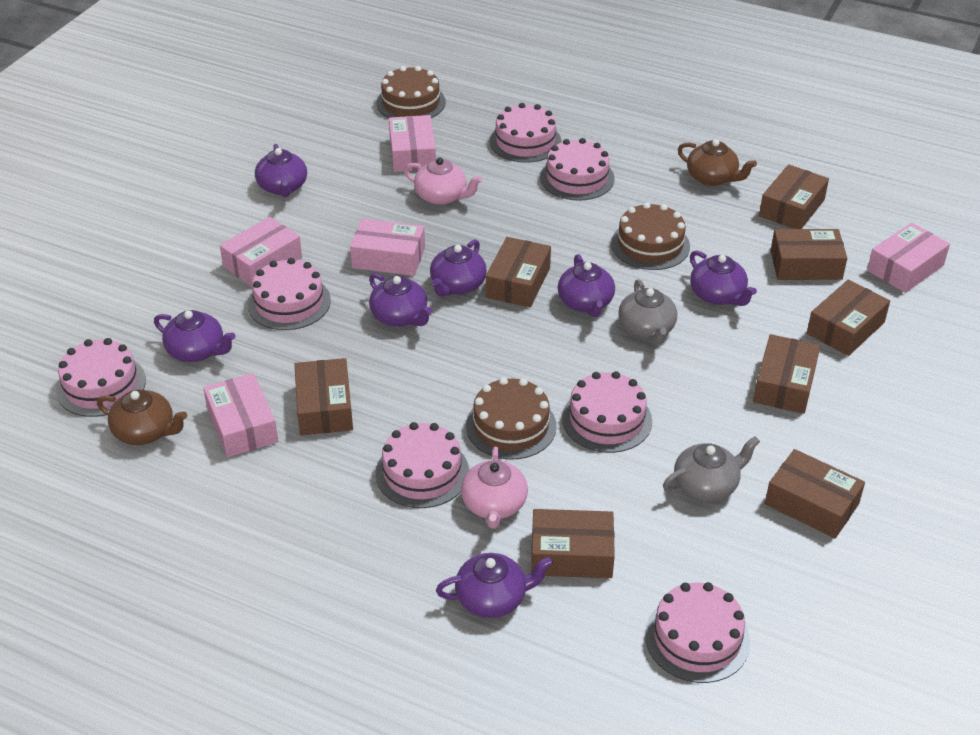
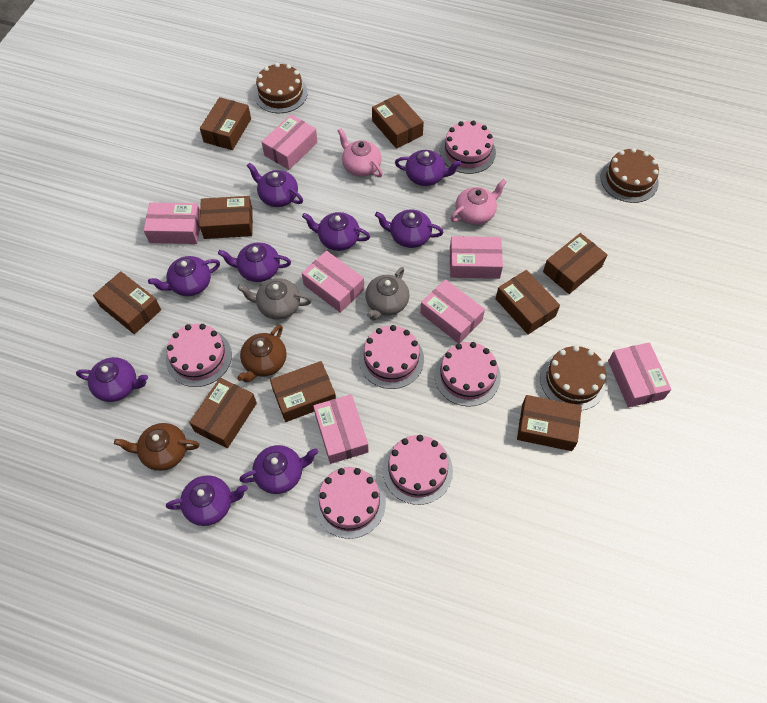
brown box: 8 -> 9
pink box: 5 -> 7
pink cake: 7 -> 6
purple teapot: 7 -> 9

